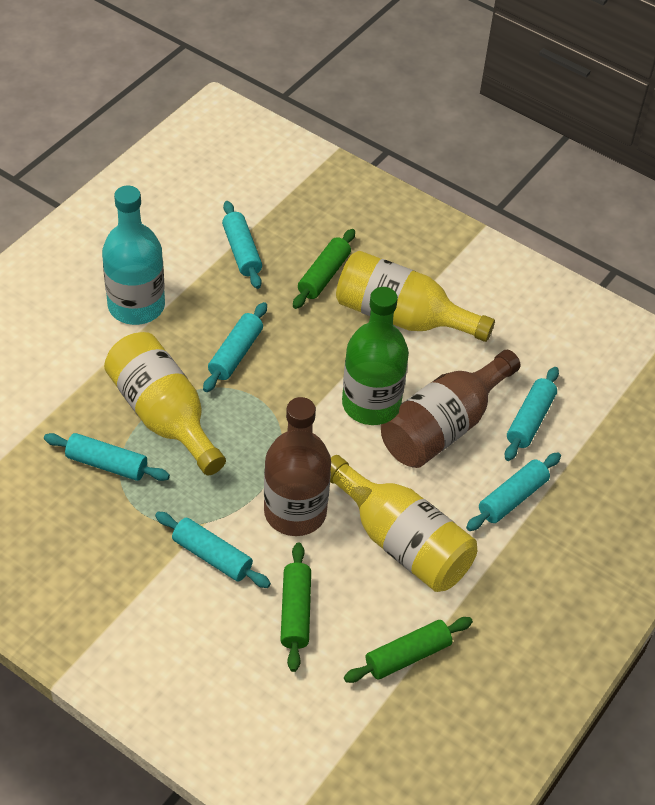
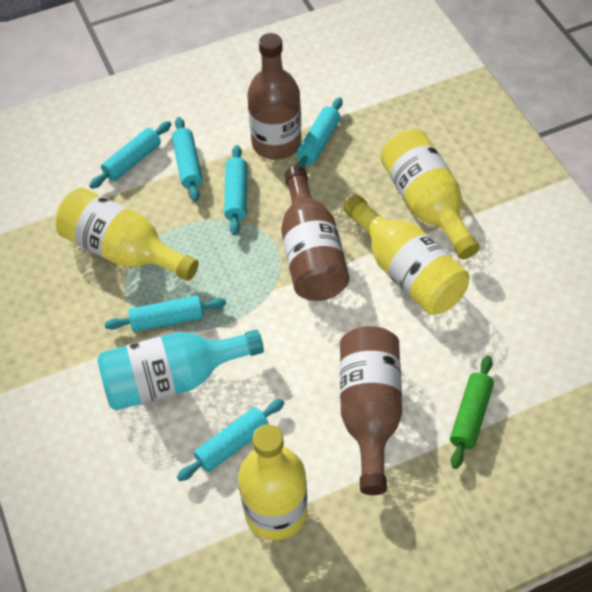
brown bottle: 2 -> 3
green bottle: 1 -> 0
green rolling pin: 3 -> 1
yellow bottle: 3 -> 4

